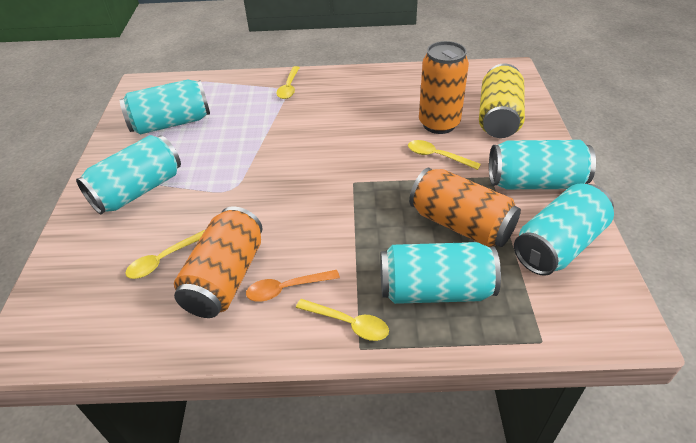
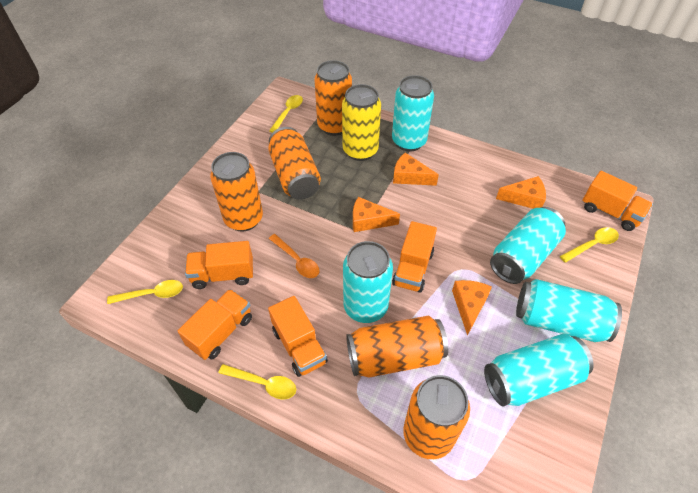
orange can: 3 -> 5
orange cheese: 0 -> 4
orange truck: 0 -> 5

